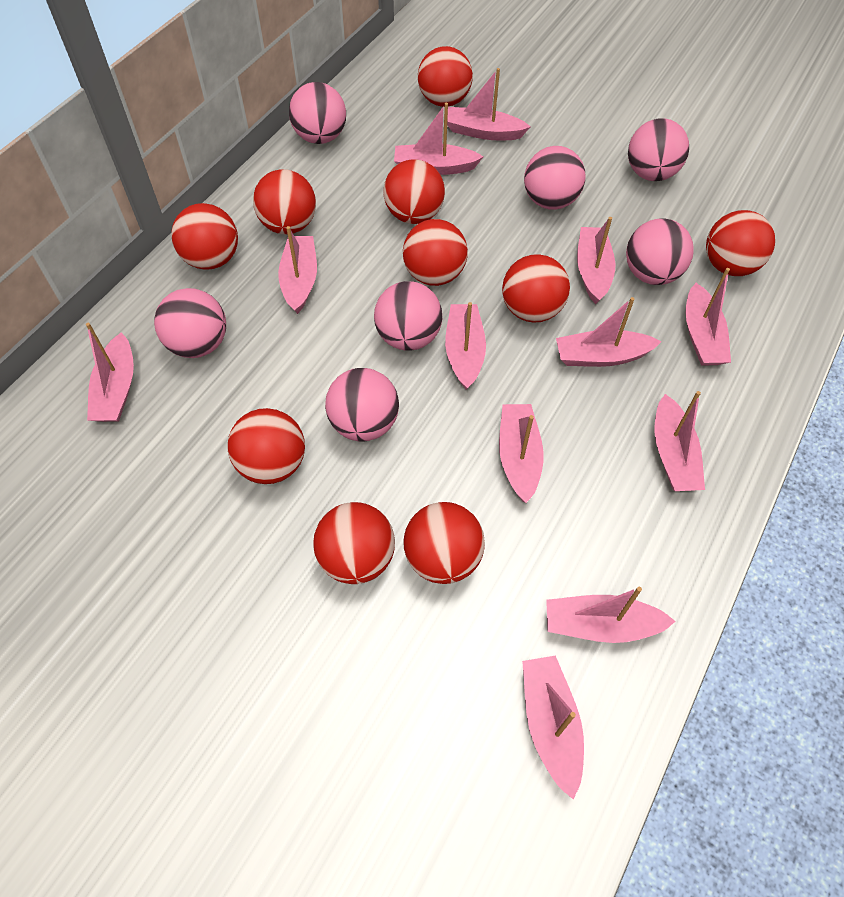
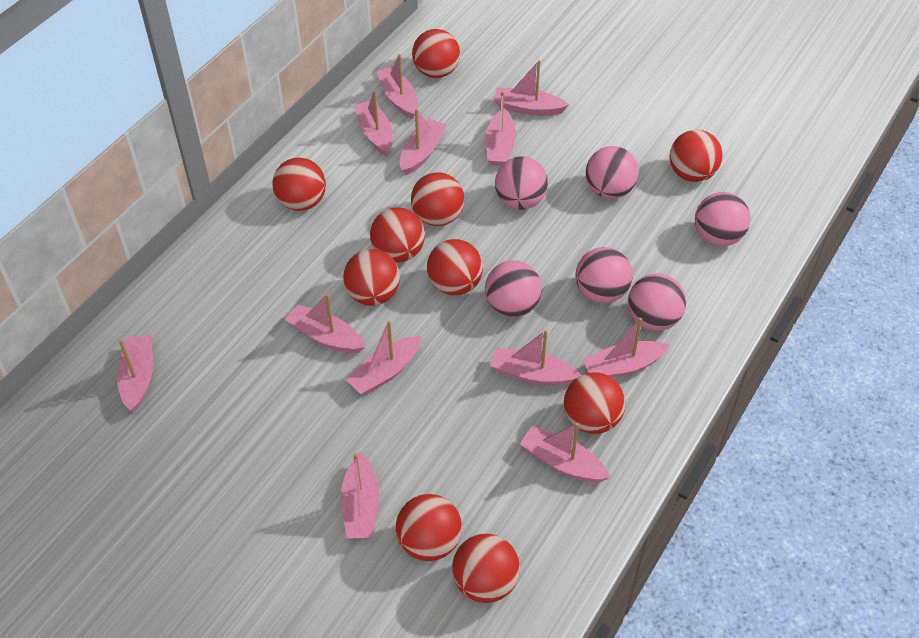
pink ball: 7 -> 6

